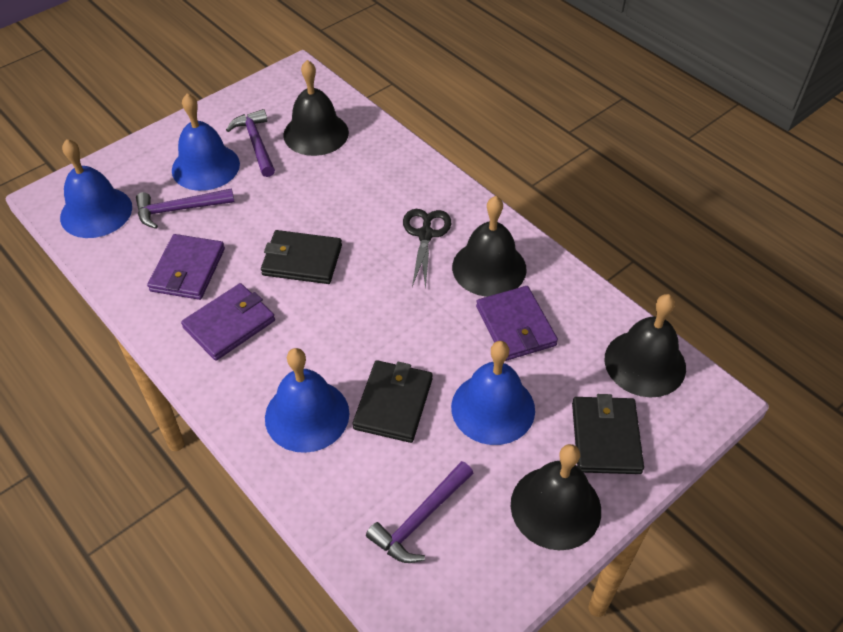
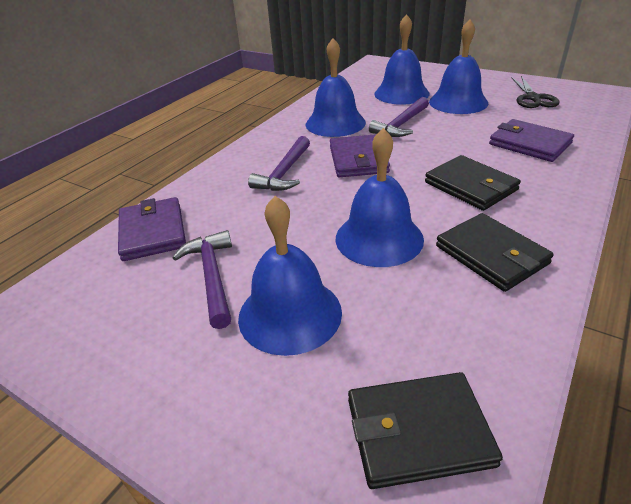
black bell: 4 -> 0
blue bell: 4 -> 5

